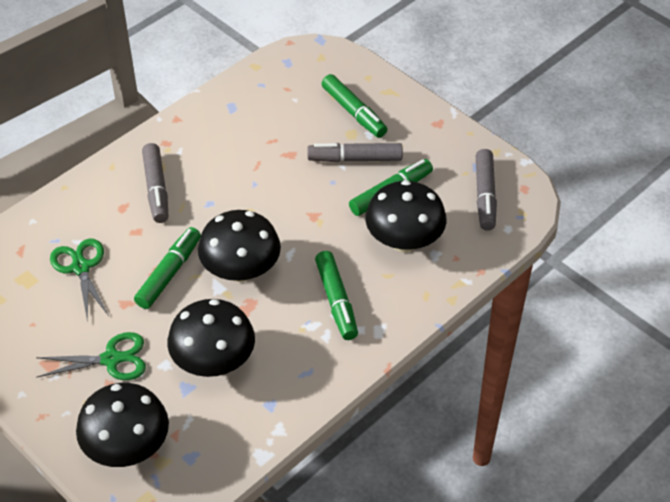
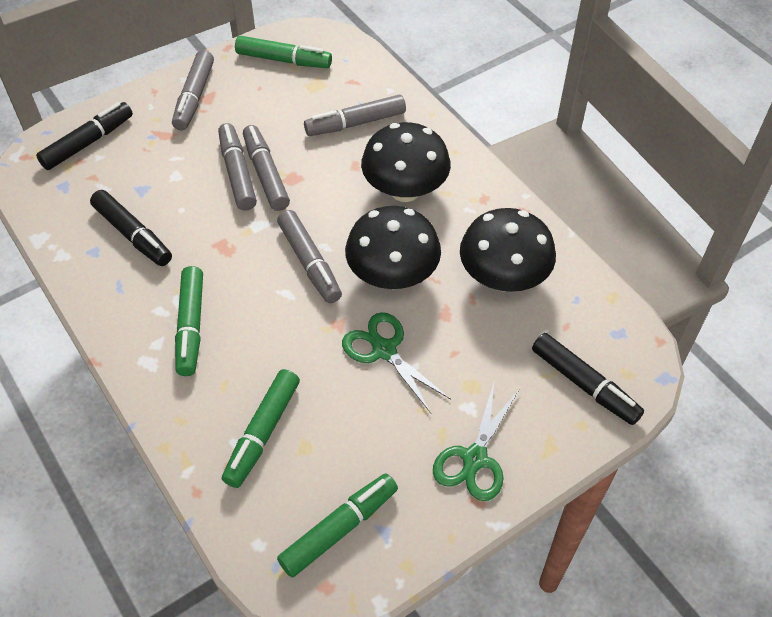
black marker: 0 -> 3
black mushroom: 4 -> 3
grey marker: 3 -> 5

